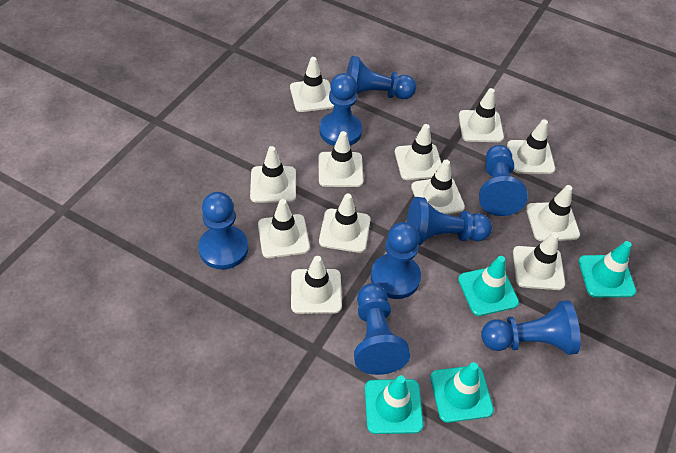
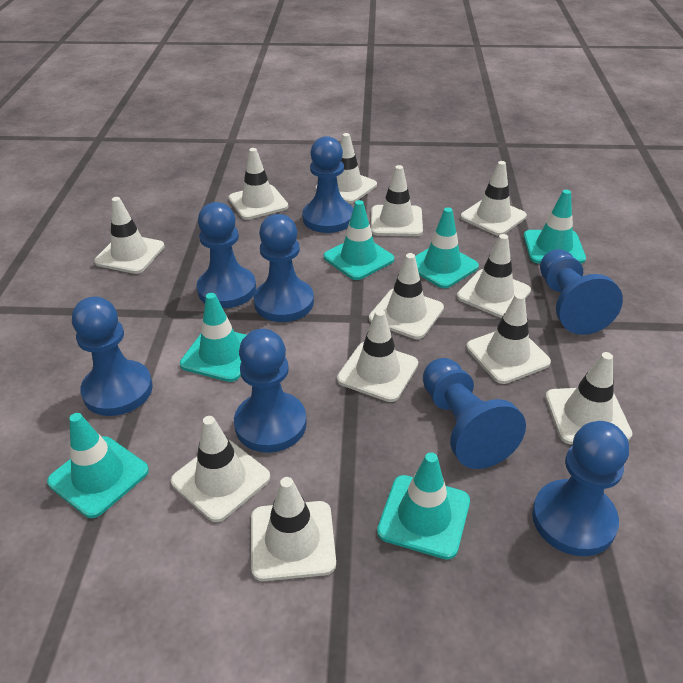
turquoise traffic cone: 4 -> 6

